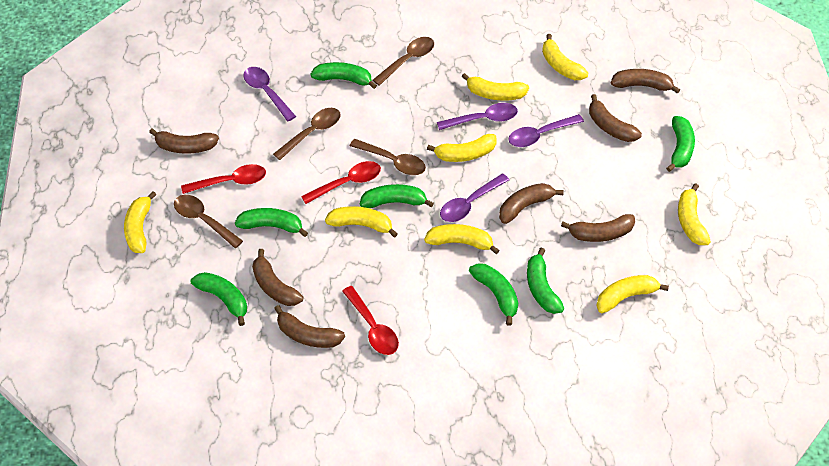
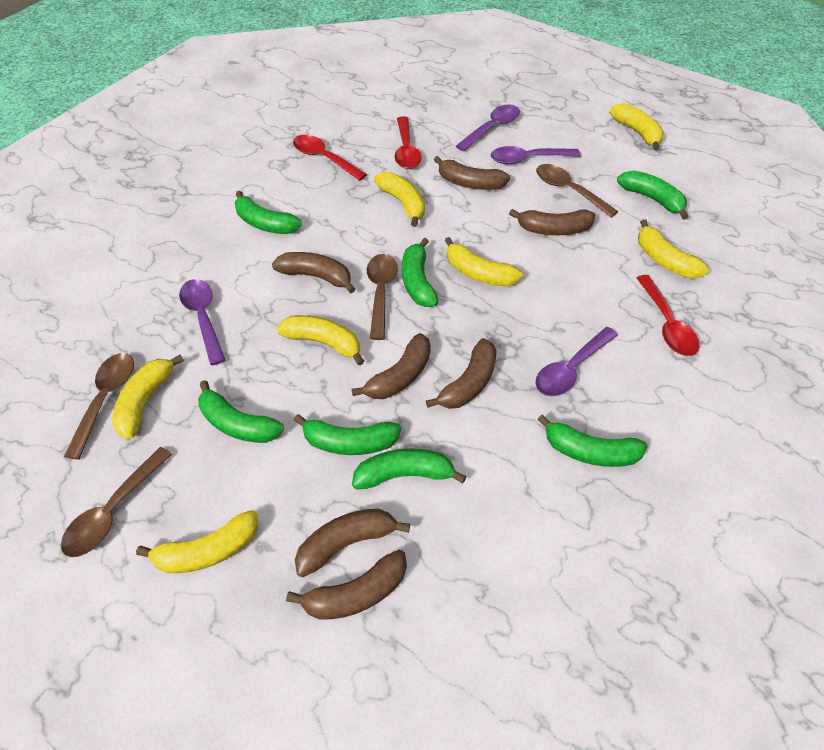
yellow banana: 8 -> 7

